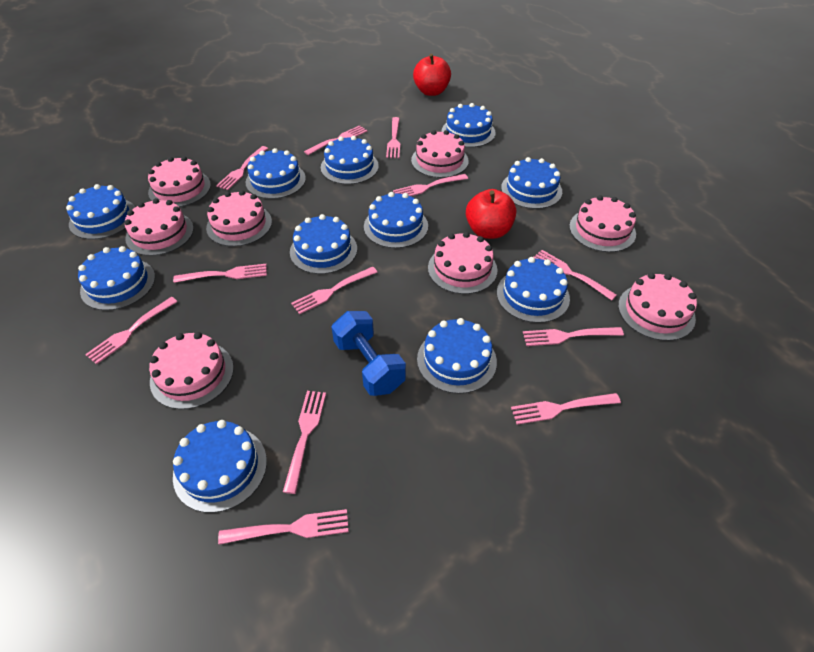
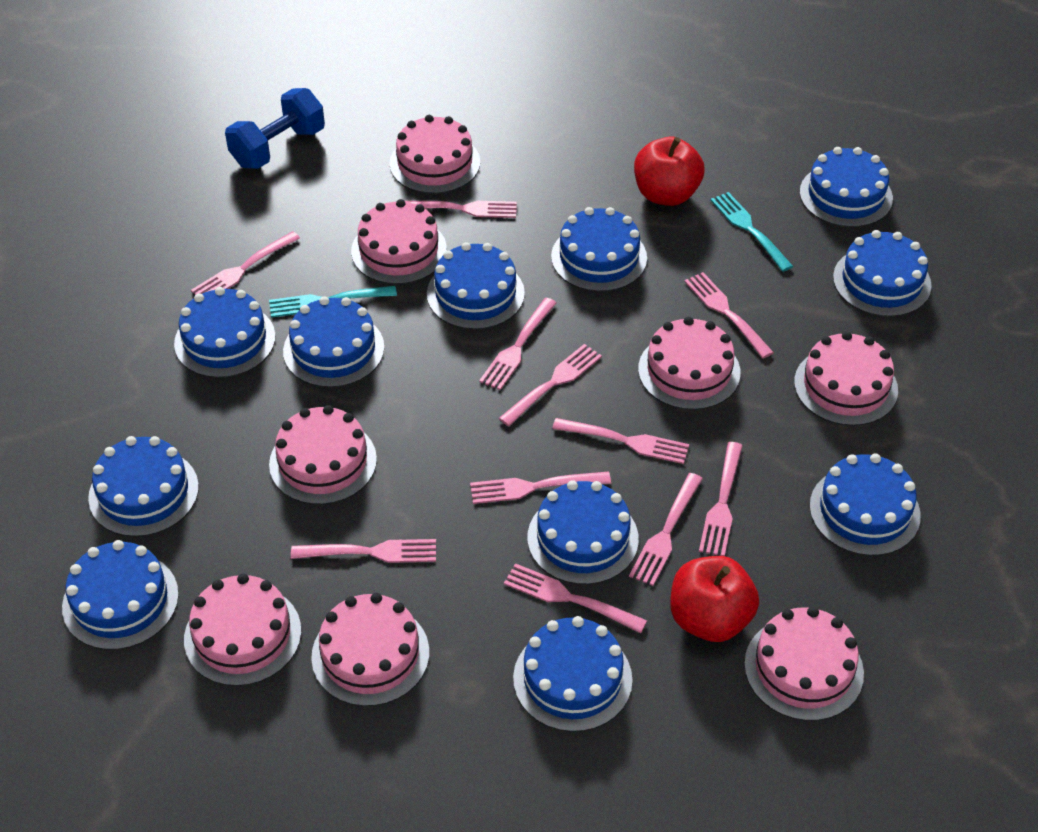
pink fork: 12 -> 11
turquoise fork: 0 -> 2

